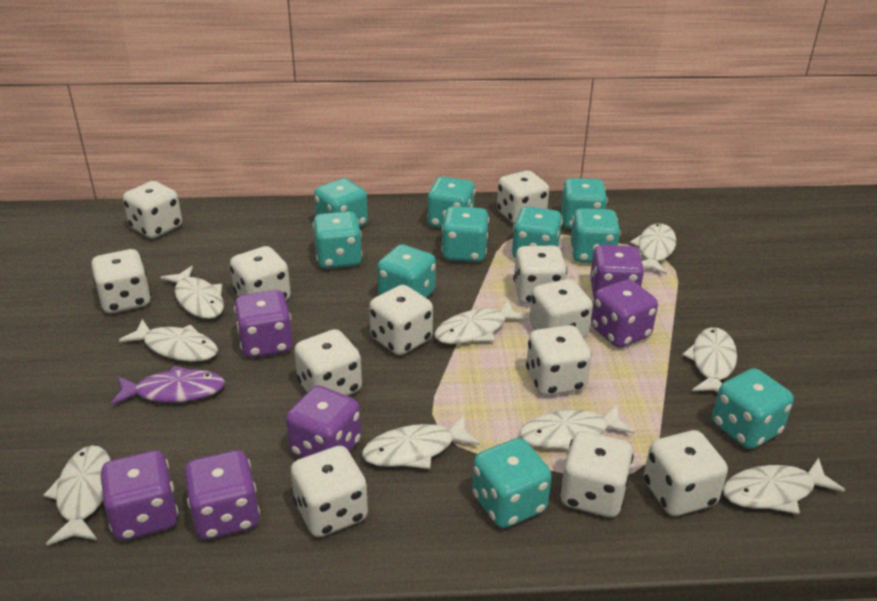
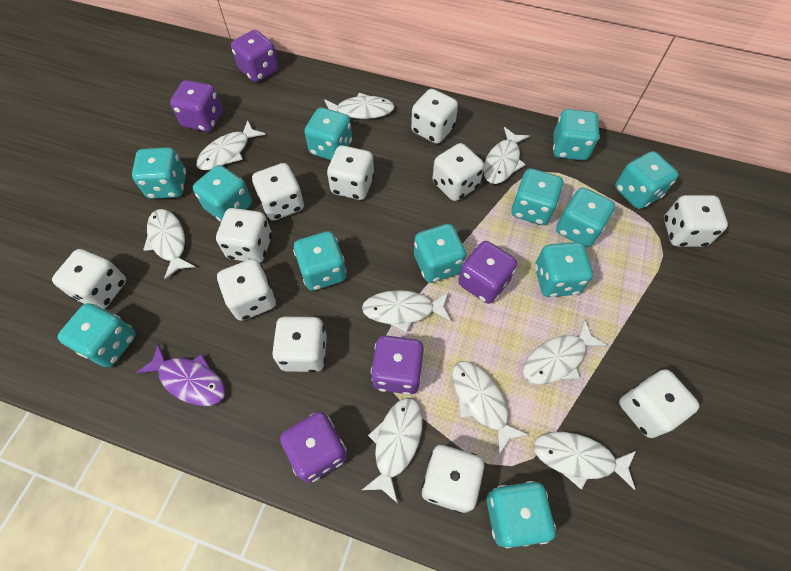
purple dice: 6 -> 5
turquoise dice: 10 -> 12
white dice: 12 -> 11

